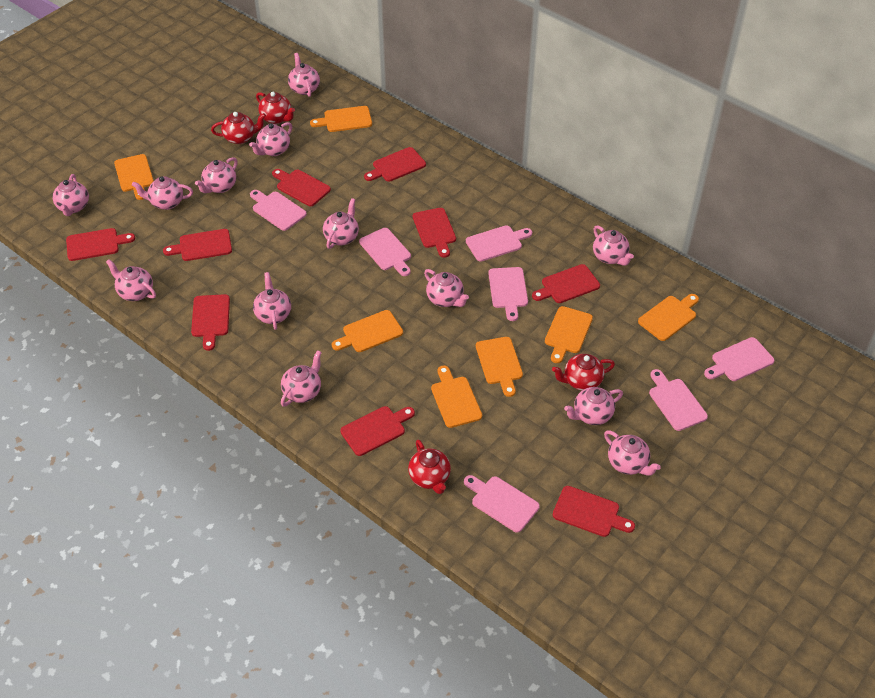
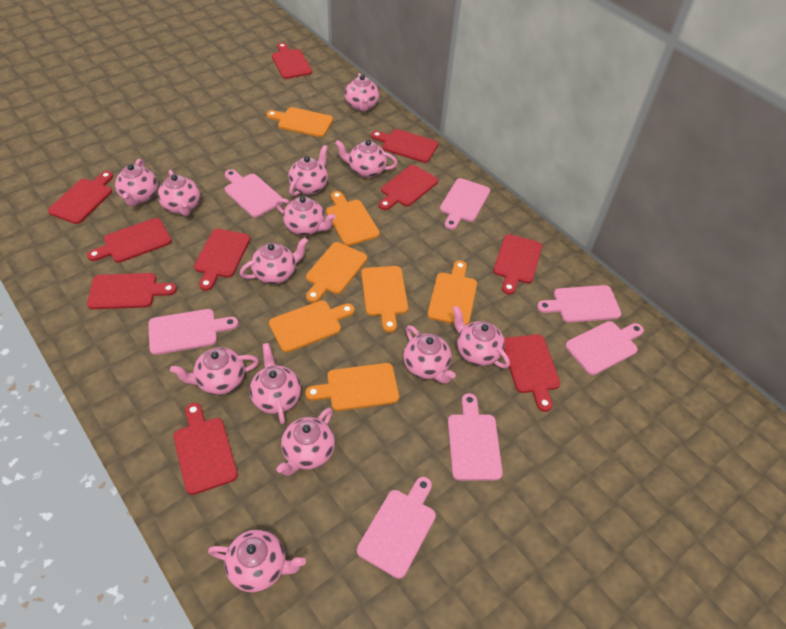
red cutting board: 9 -> 10
red teapot: 4 -> 0

